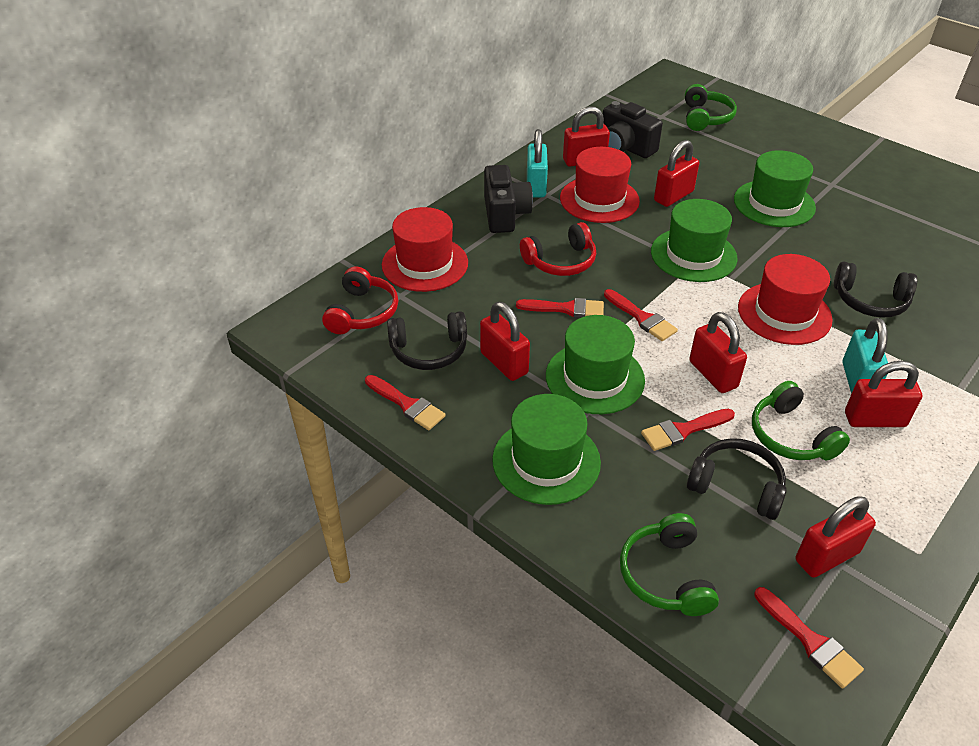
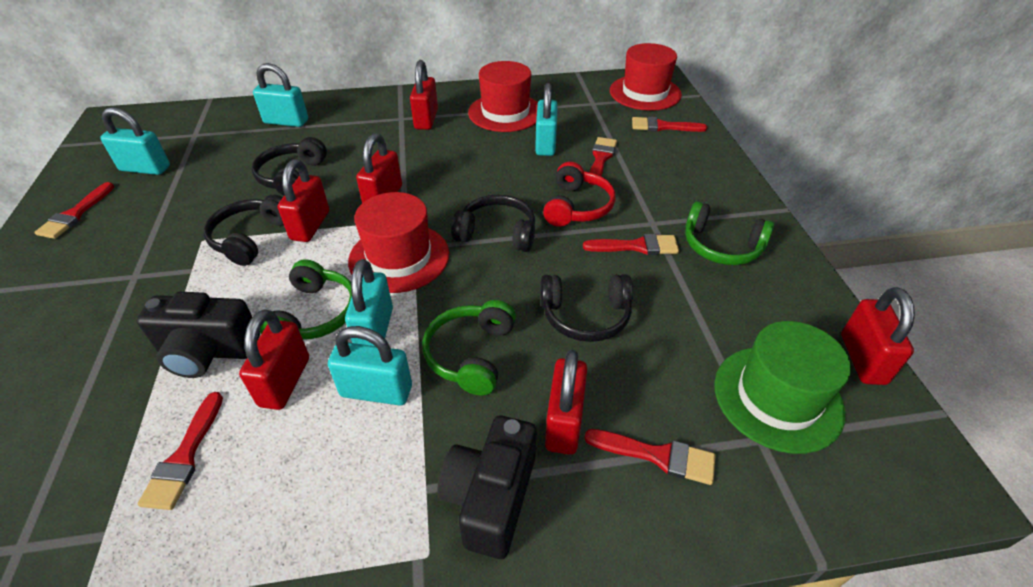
black headphones: 3 -> 4
green hat: 4 -> 1
red brush: 5 -> 6
red headphones: 2 -> 1
turquoise padlock: 2 -> 5

